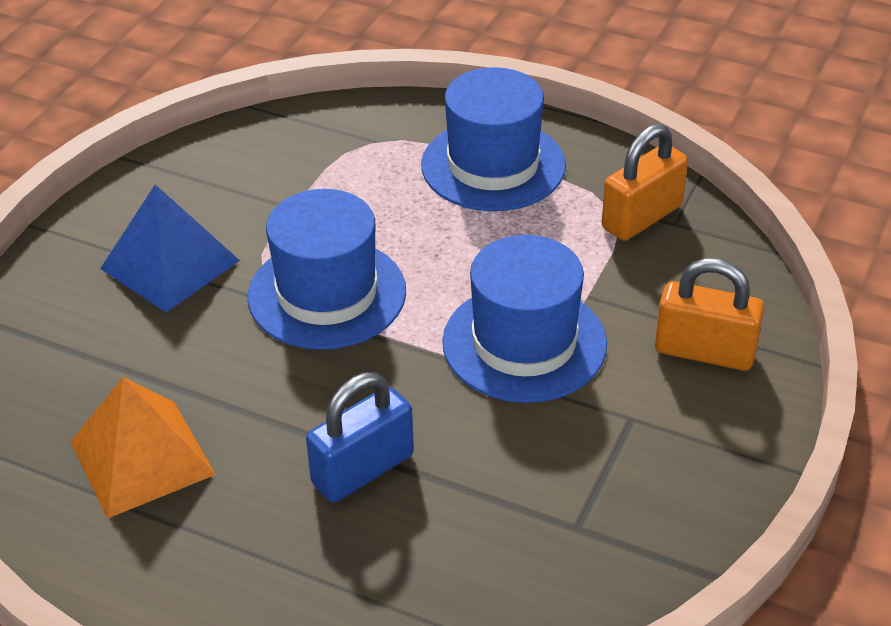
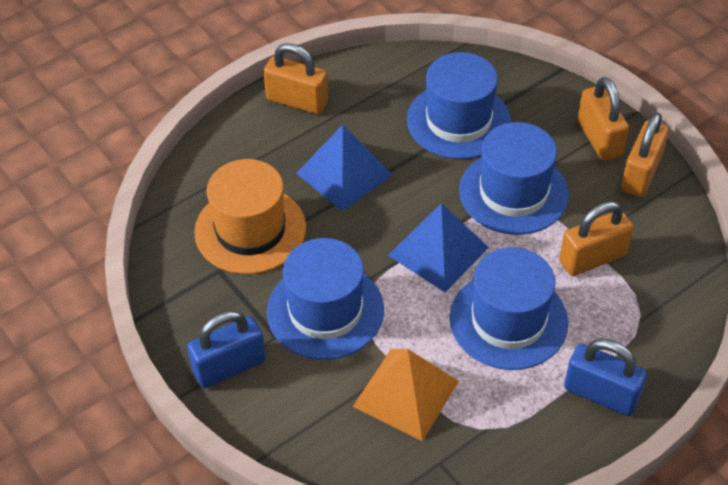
blue hat: 3 -> 4
blue padlock: 1 -> 2
blue pyramid: 1 -> 2
orange hat: 0 -> 1
orange padlock: 2 -> 4

